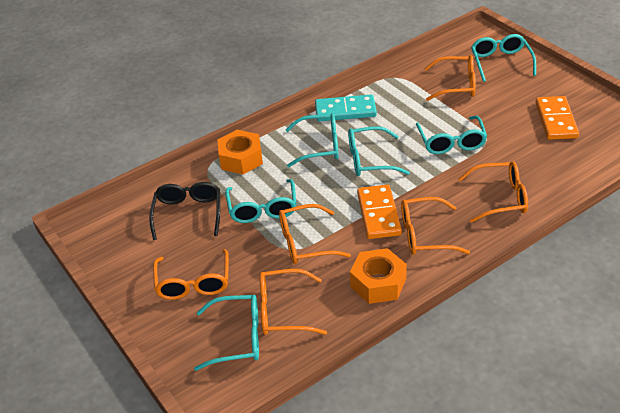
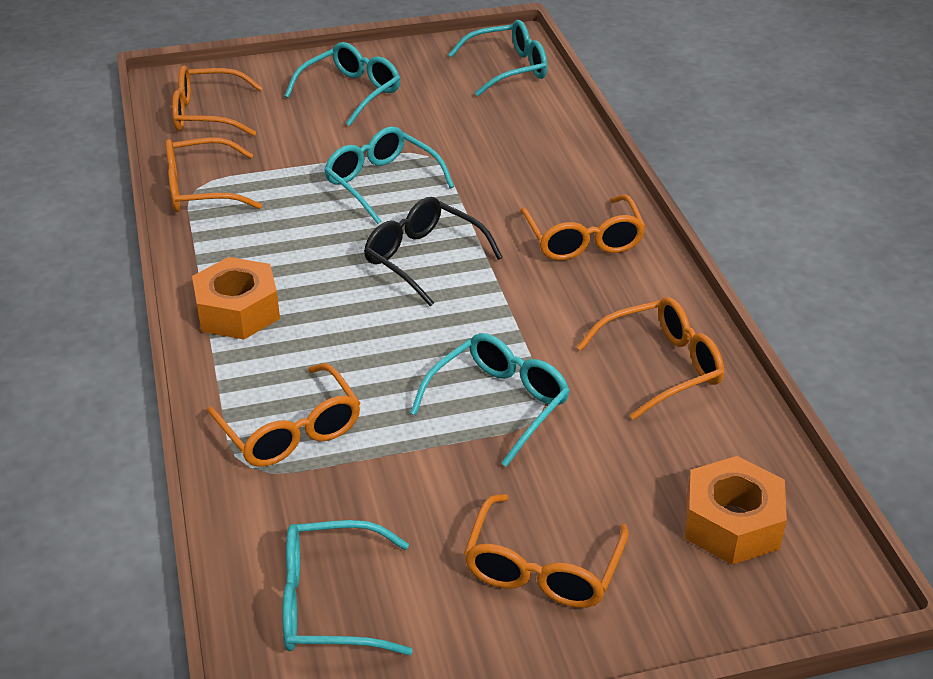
orange domino: 2 -> 0
turquoise domino: 1 -> 0
turquoise glasses: 6 -> 5

